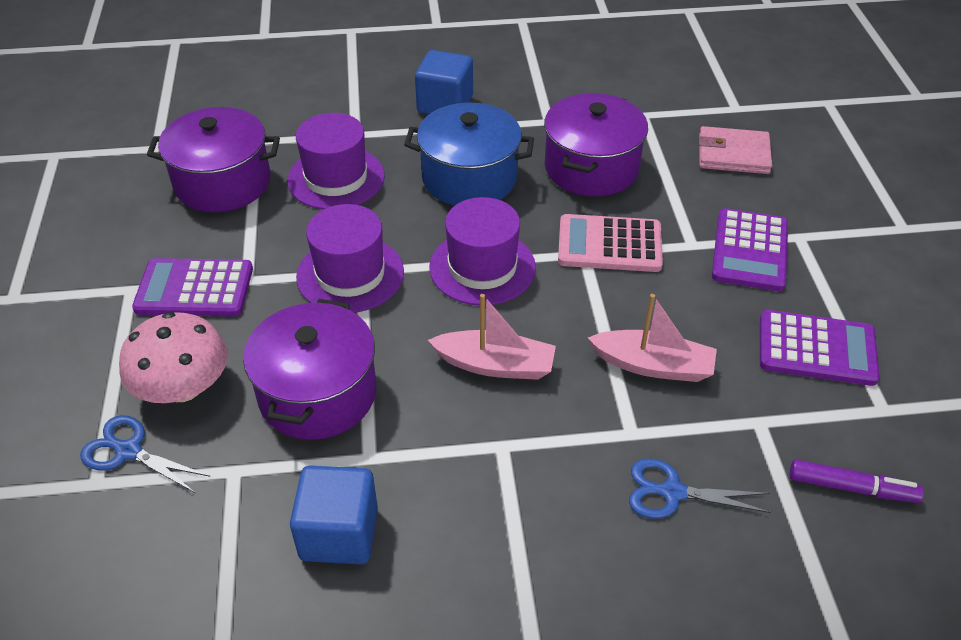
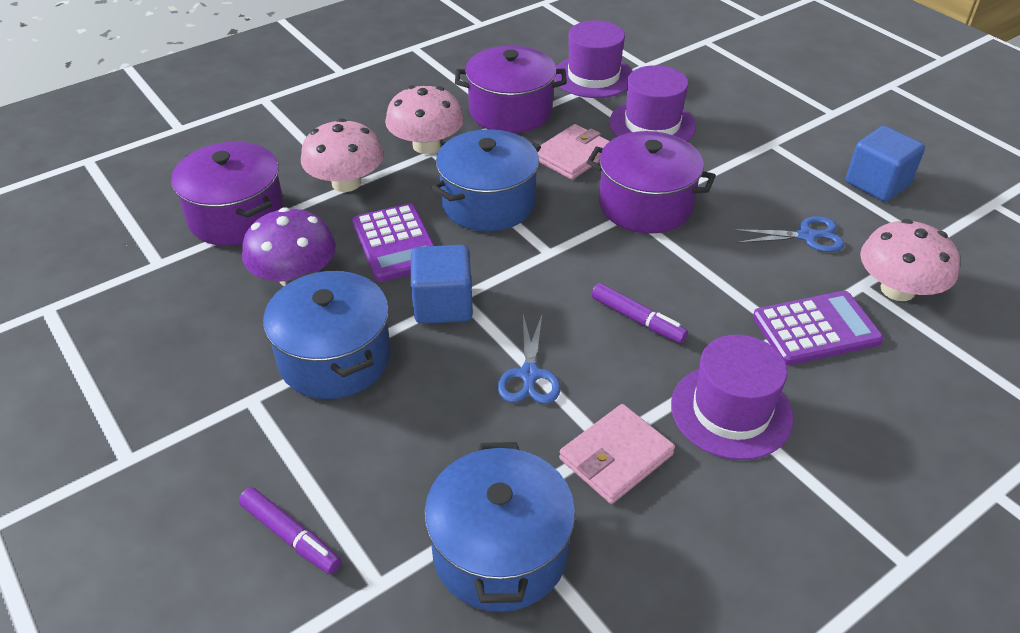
blue pot: 1 -> 3
pink boat: 2 -> 0
pink calculator: 1 -> 0
pink mushroom: 1 -> 3
pink wallet: 1 -> 2
purple calculator: 3 -> 2
purple marker: 1 -> 2
purple mushroom: 0 -> 1

